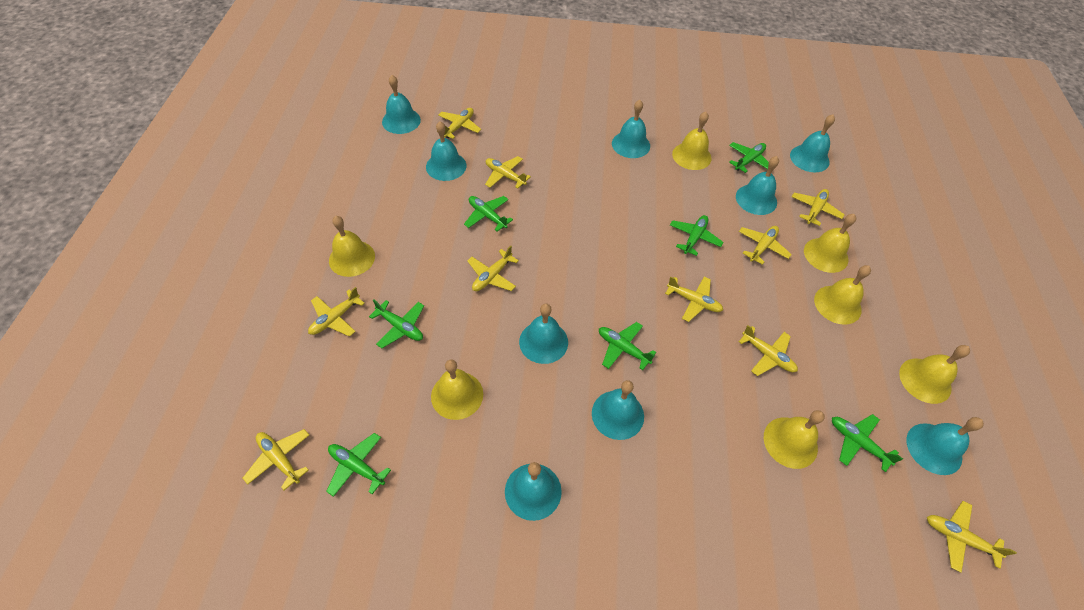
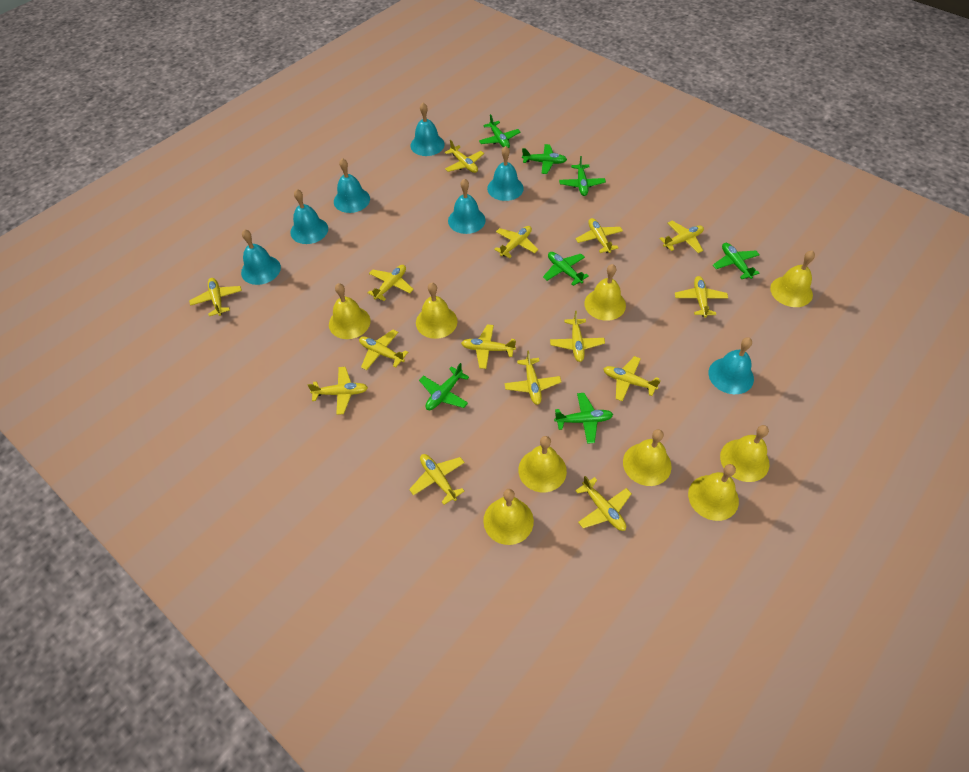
turquoise bell: 9 -> 7
yellow bell: 7 -> 9
yellow plane: 10 -> 15

